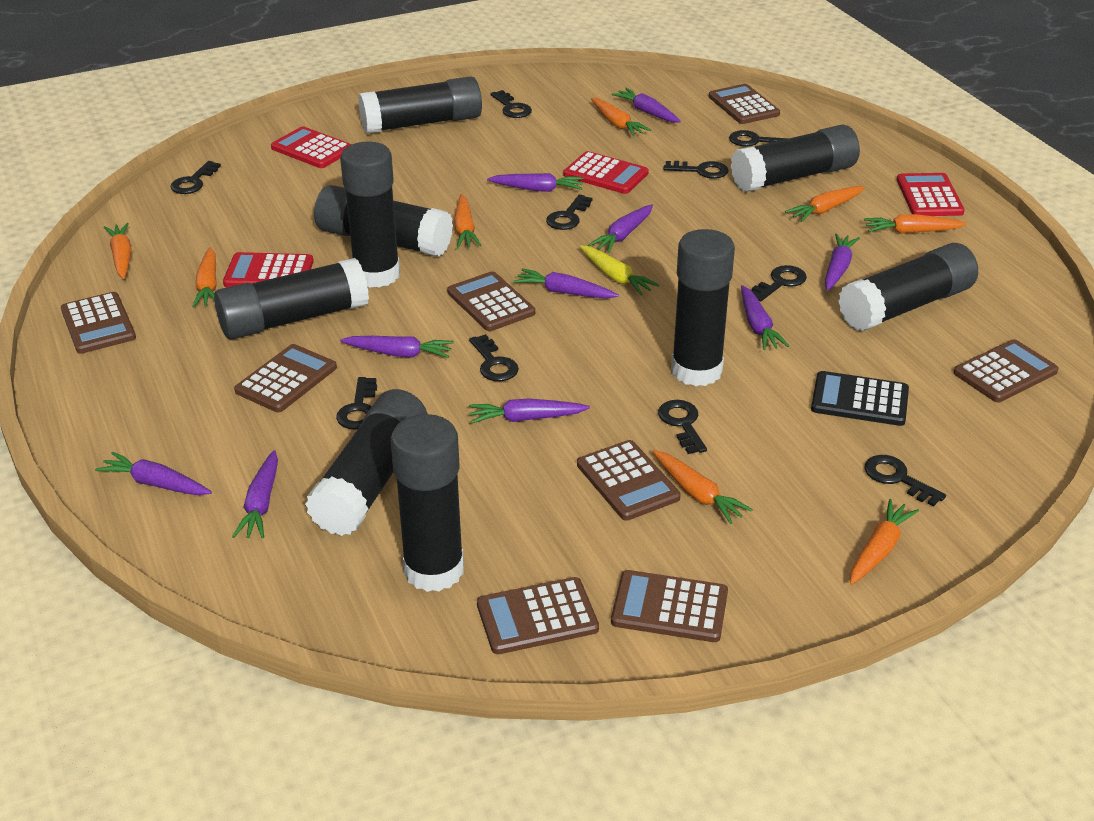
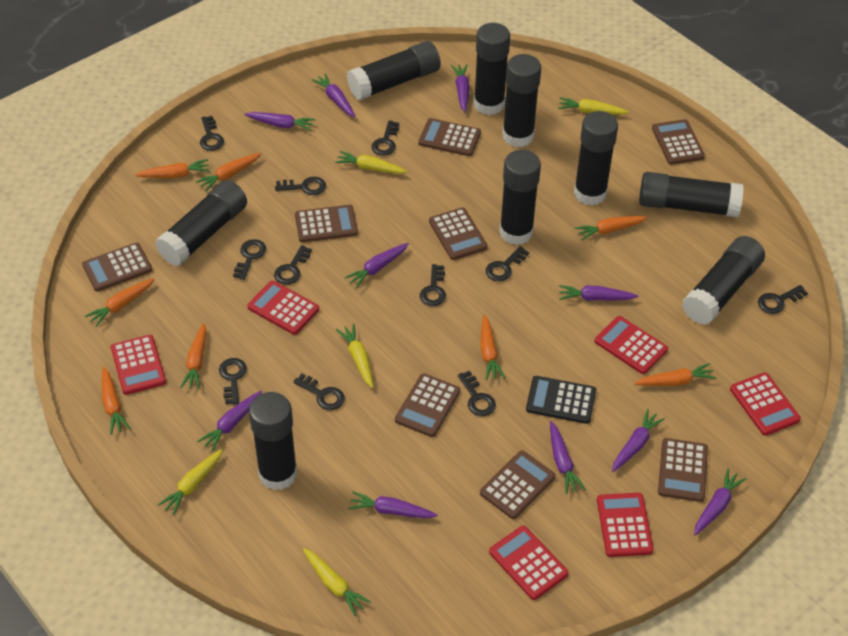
black key: 10 -> 11
red calculator: 4 -> 6
yellow carrot: 1 -> 5

